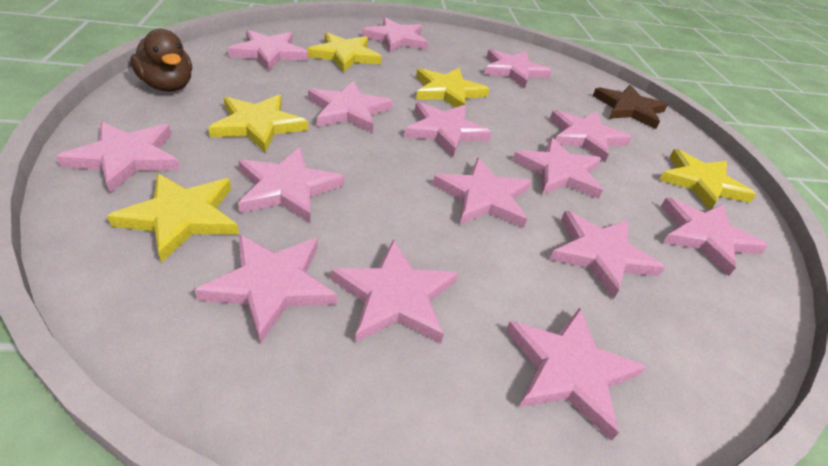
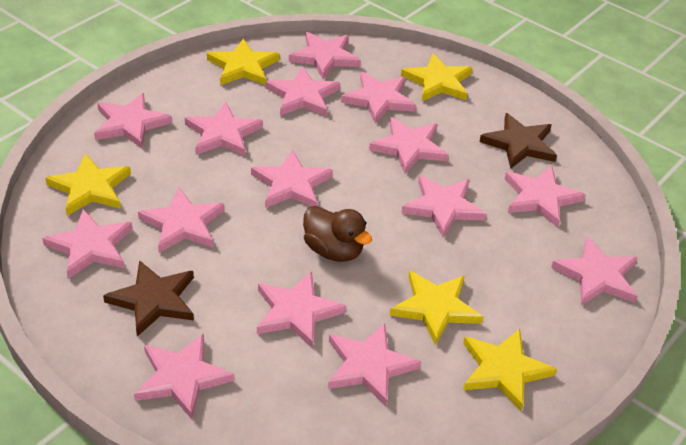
brown star: 1 -> 2

